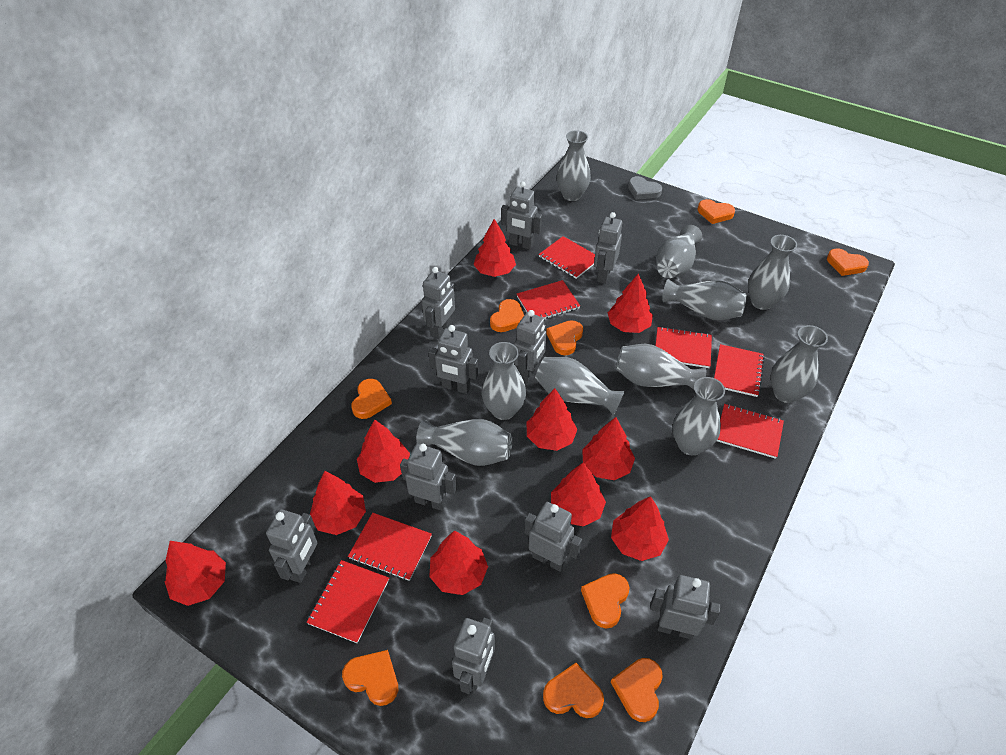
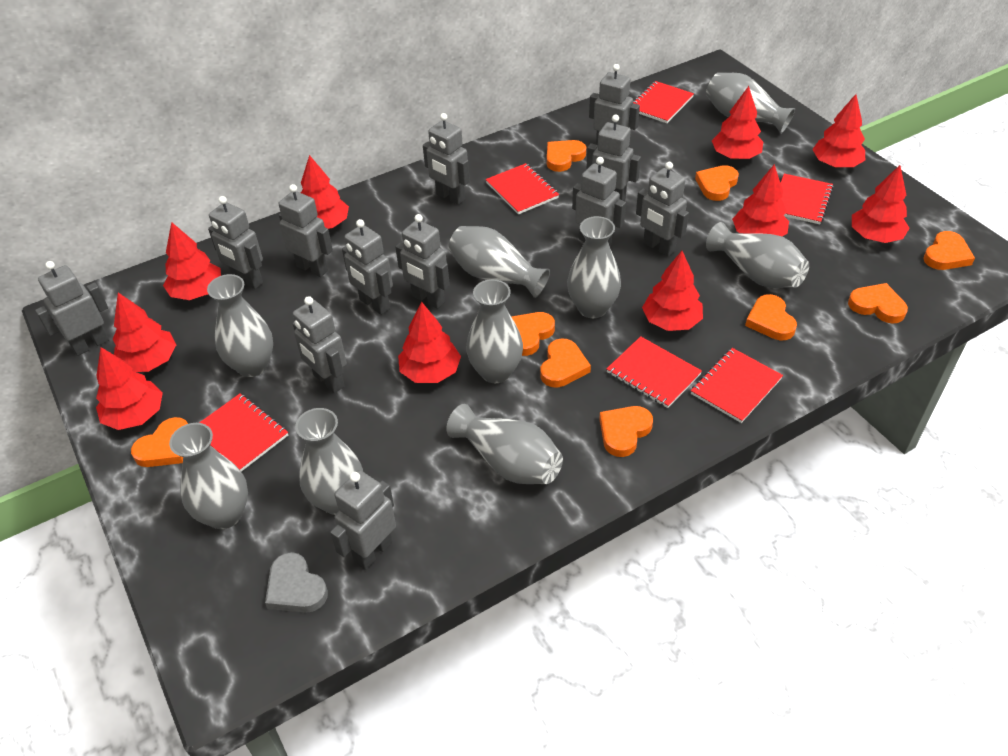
grey robot: 10 -> 12
grey vase: 10 -> 9
red notebook: 7 -> 6

